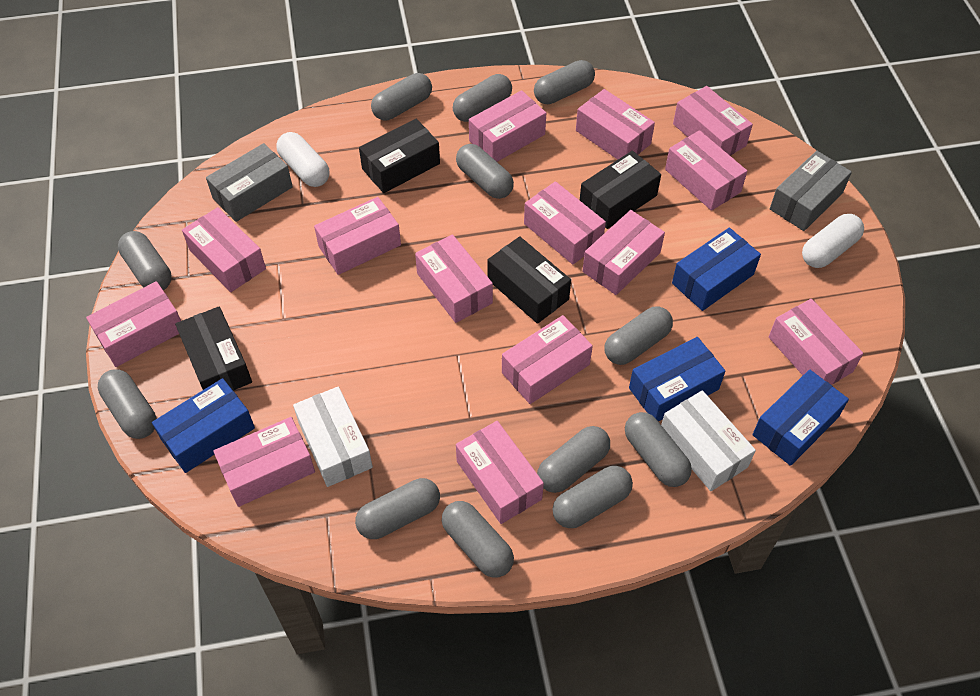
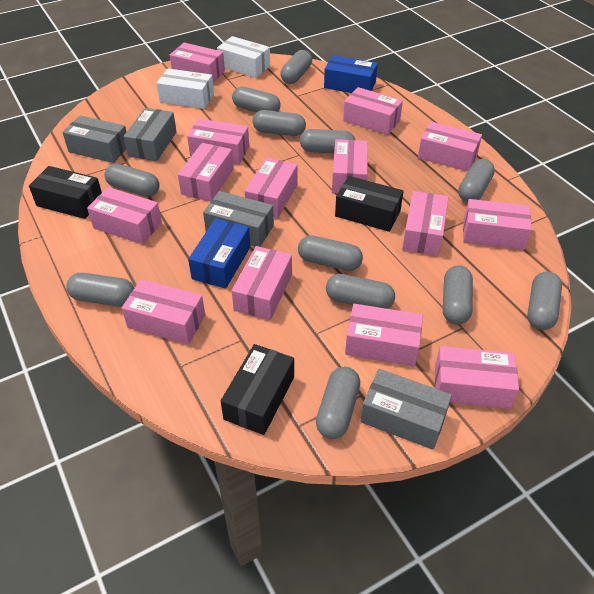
black box: 4 -> 3
blue box: 4 -> 2
grey box: 2 -> 4
white capsule: 2 -> 0

